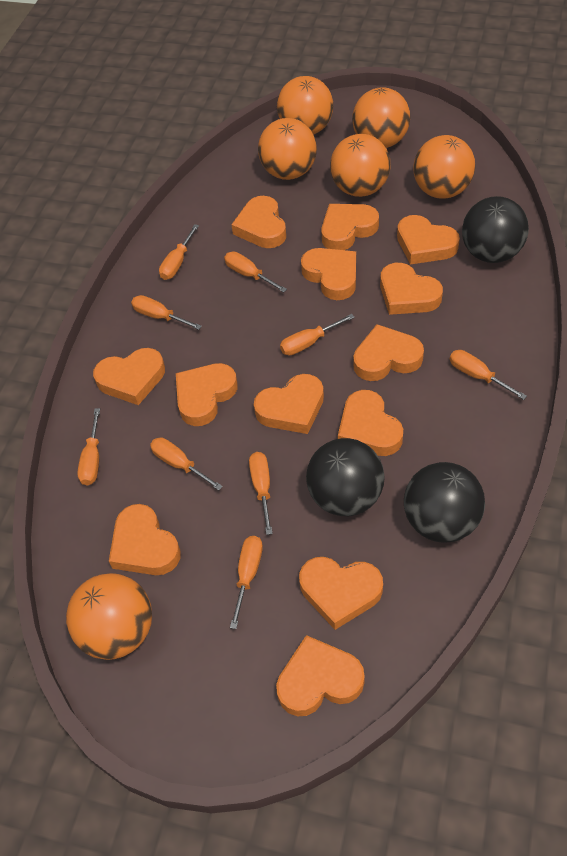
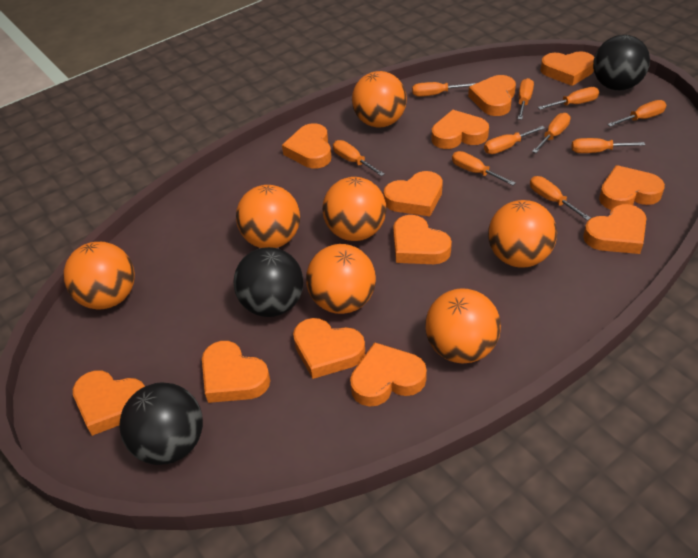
orange ball: 6 -> 7
orange heart: 13 -> 12
orange screwdriver: 9 -> 10

